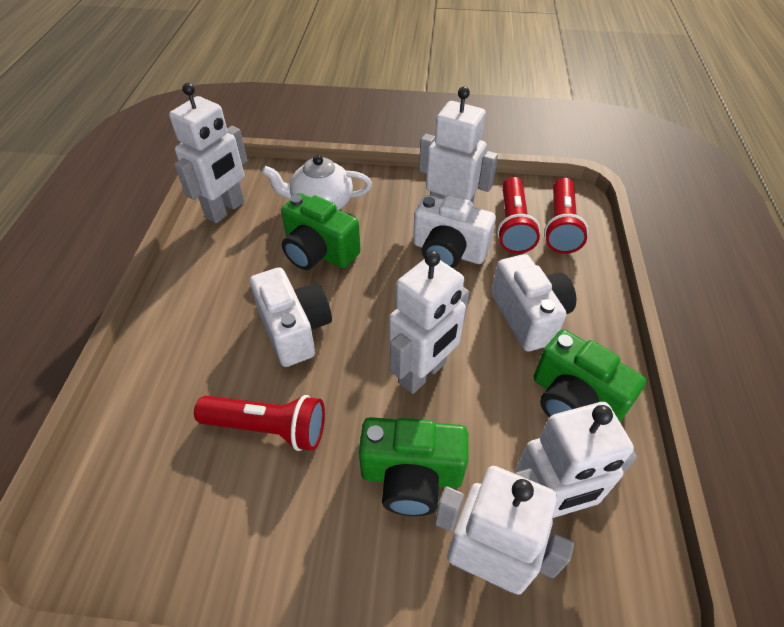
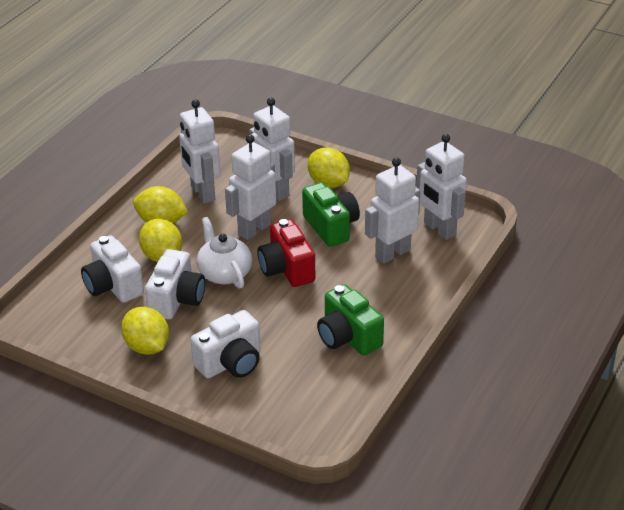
green camera: 3 -> 2
red camera: 0 -> 1
red flashlight: 3 -> 0
yellow lemon: 0 -> 4

